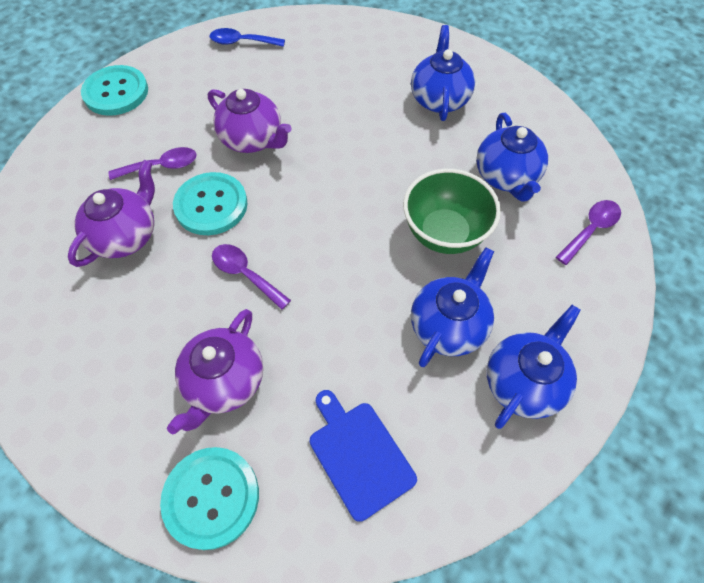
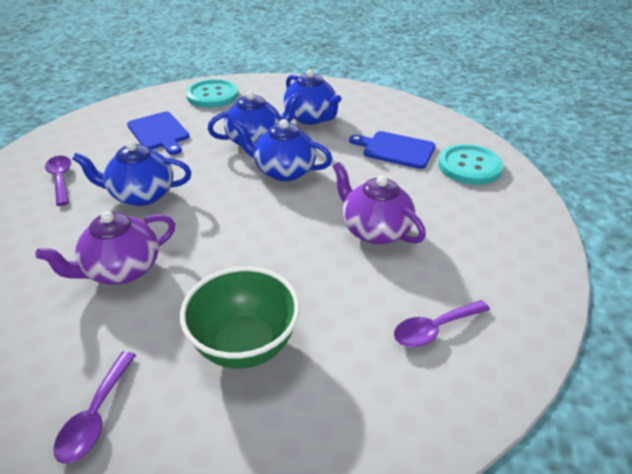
blue cutting board: 1 -> 2
blue spoon: 1 -> 0
purple teapot: 3 -> 2
turquoise button: 3 -> 2

